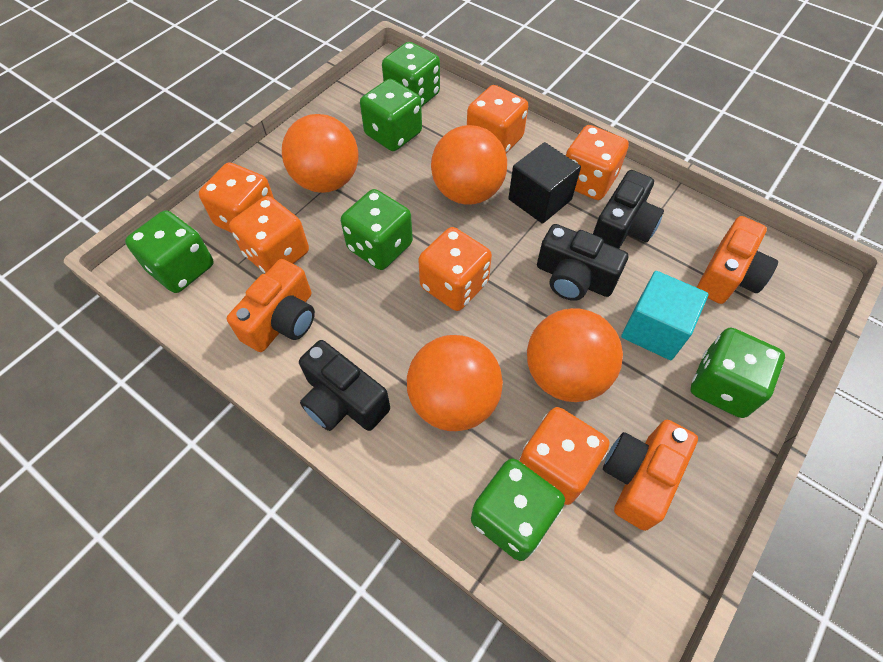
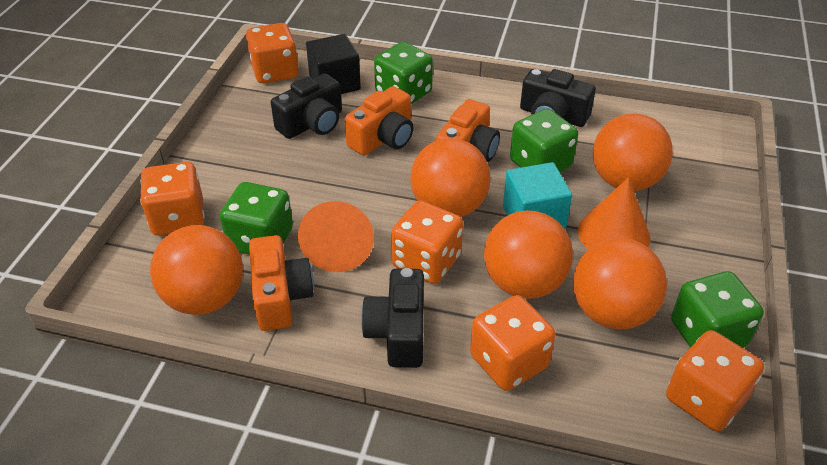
green dice: 6 -> 4
orange ball: 4 -> 5
orange cone: 0 -> 2
orange dice: 6 -> 5

